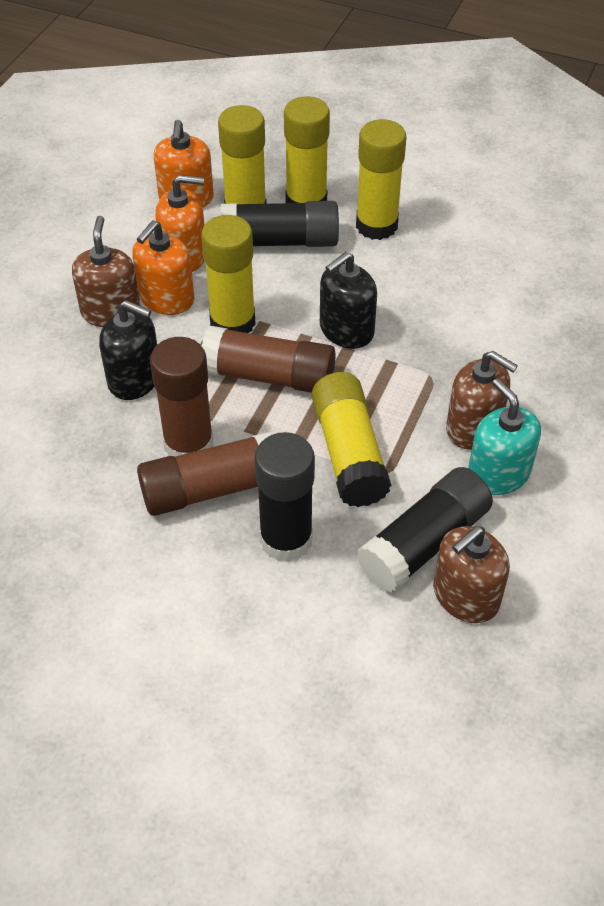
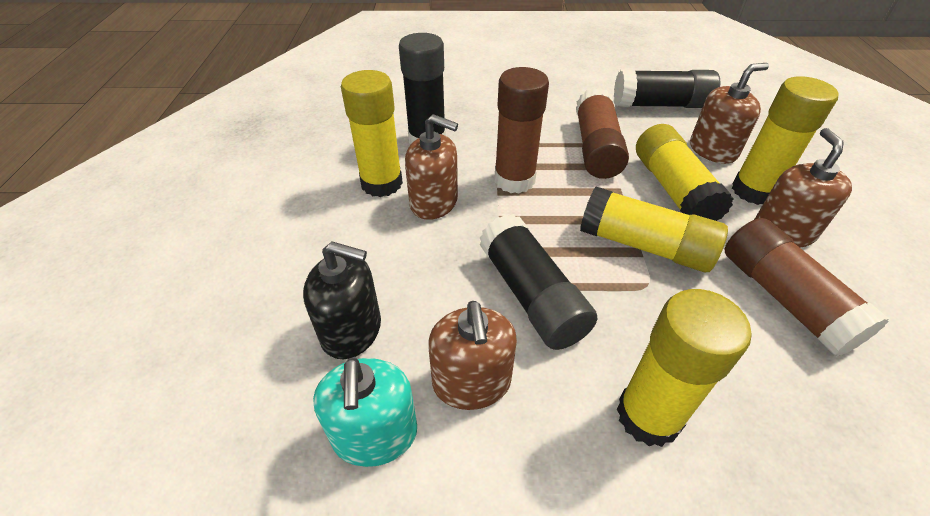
black soap dispenser: 2 -> 1
brown soap dispenser: 3 -> 4
orange soap dispenser: 3 -> 0

